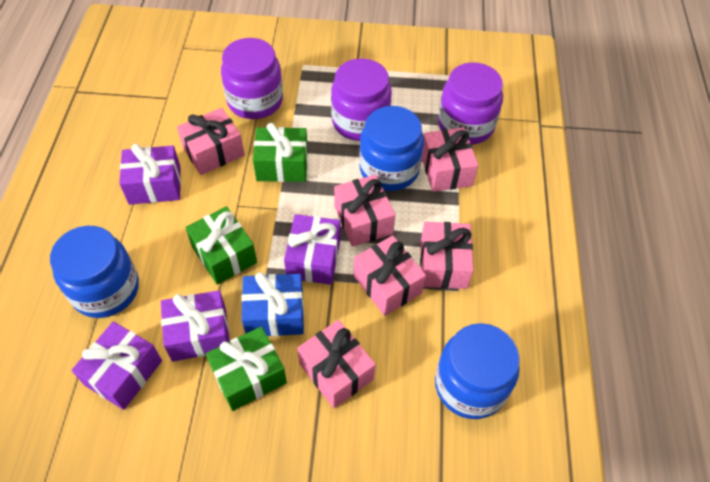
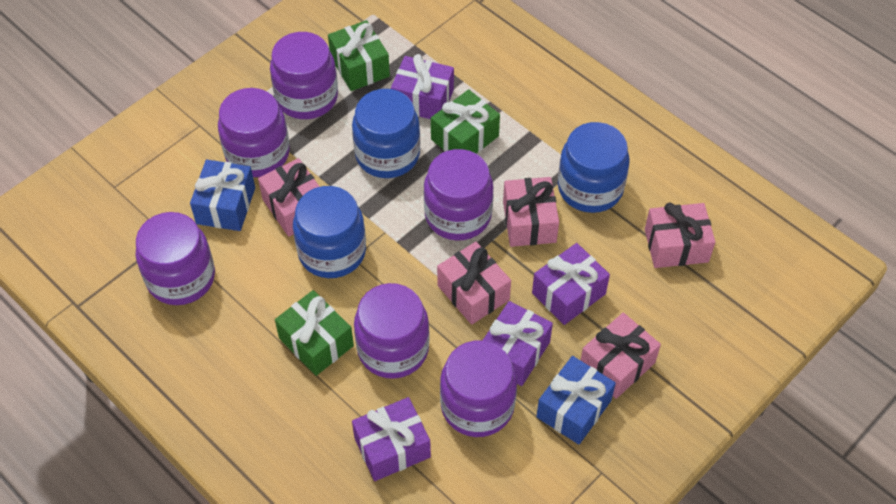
blue gift: 1 -> 2
pink gift: 6 -> 5
purple jar: 3 -> 6

